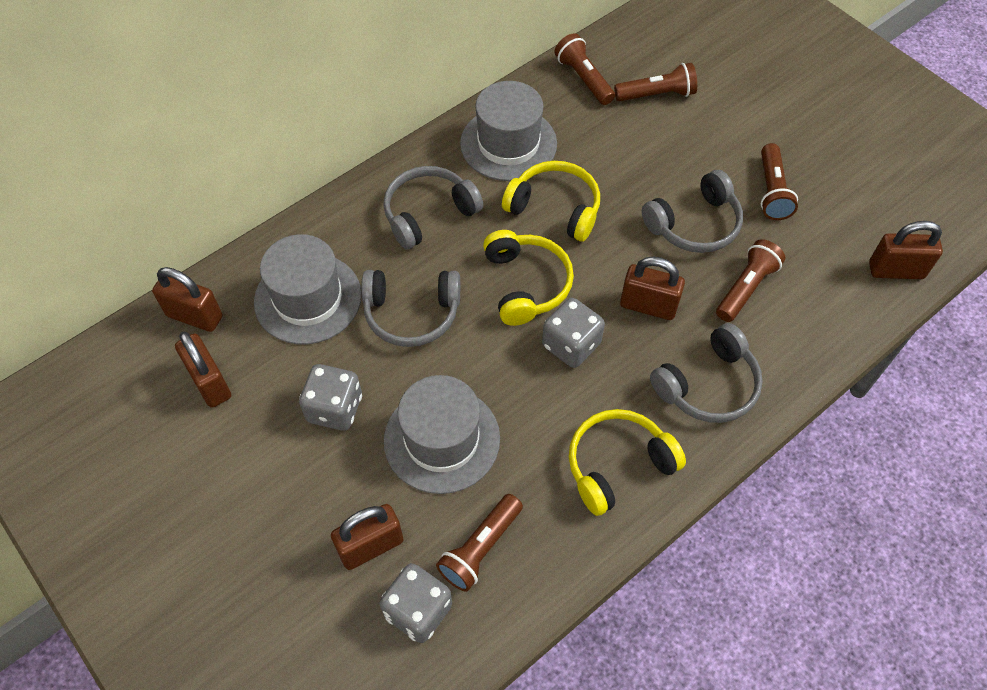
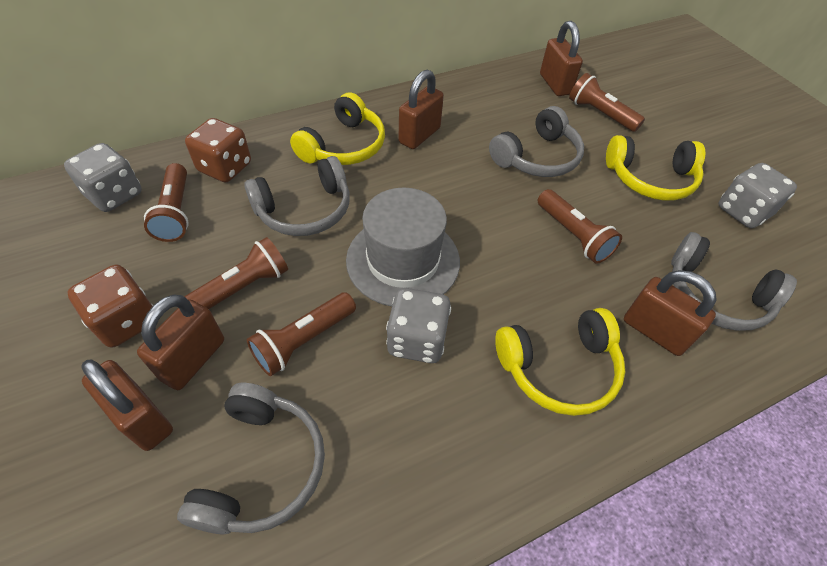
brown dice: 0 -> 2
grey hat: 3 -> 1

